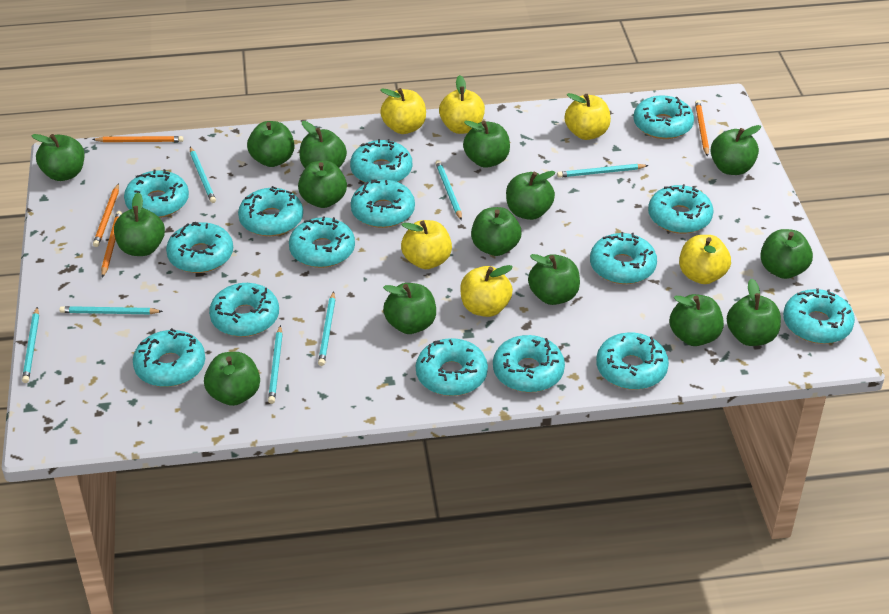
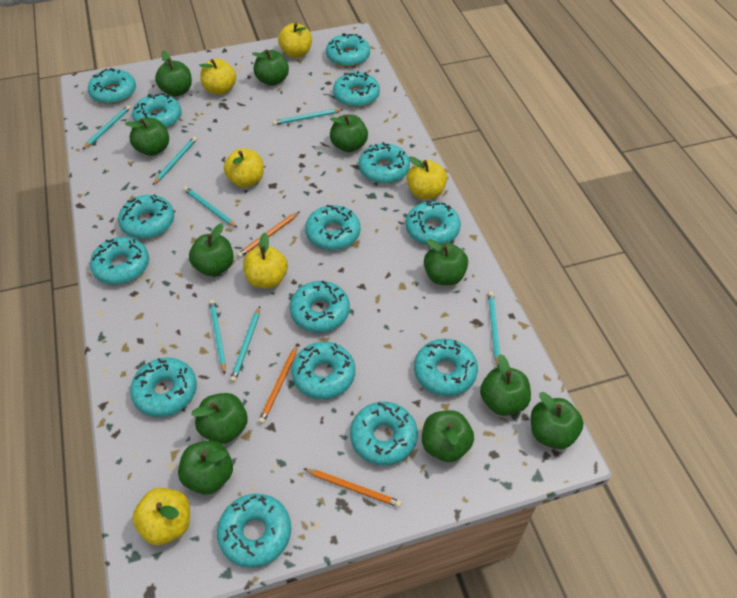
green apple: 15 -> 11
orange pencil: 4 -> 3

